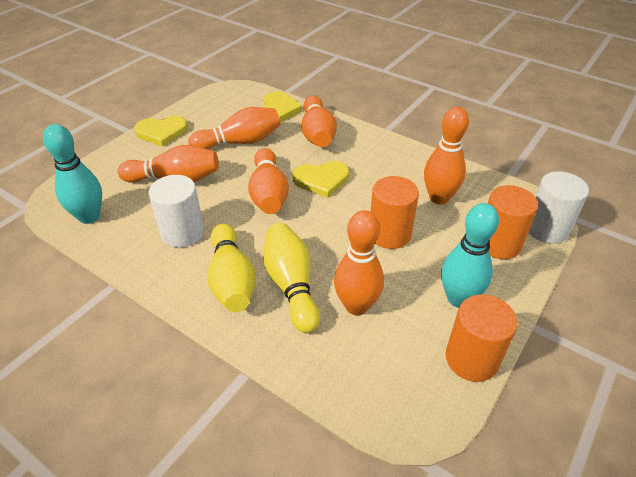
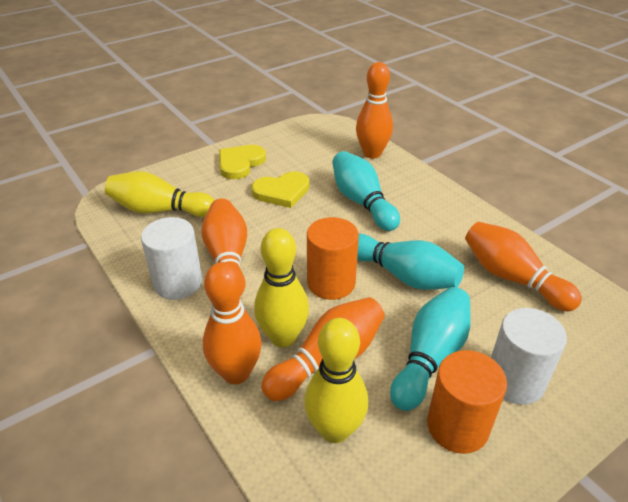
orange bowling pin: 6 -> 5
orange cylinder: 3 -> 2
turquoise bowling pin: 2 -> 3
yellow bowling pin: 2 -> 3
yellow heart: 3 -> 2

